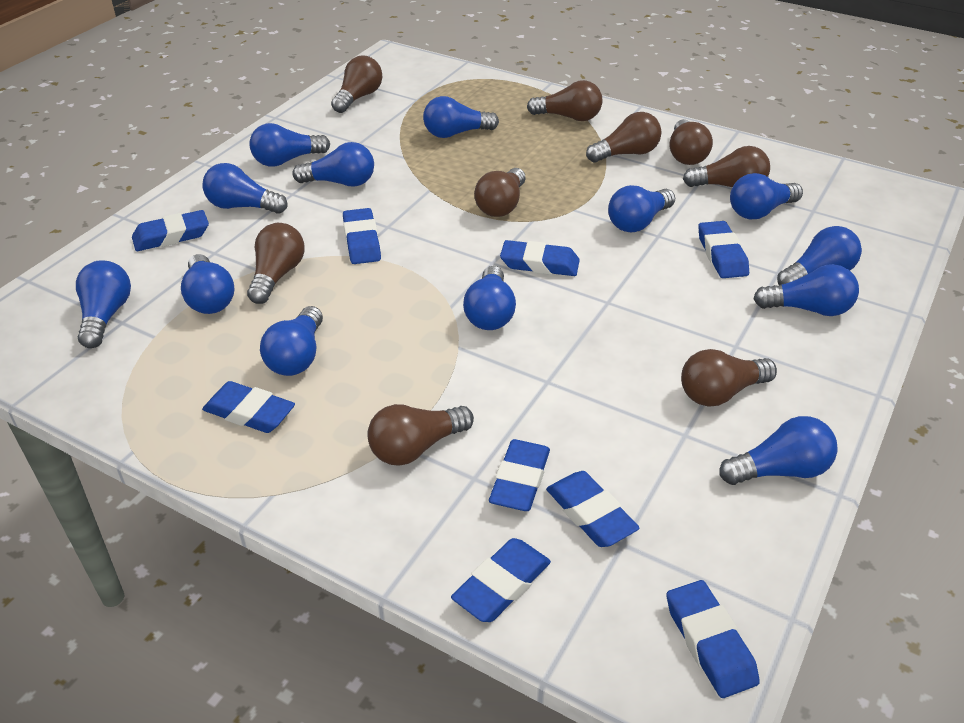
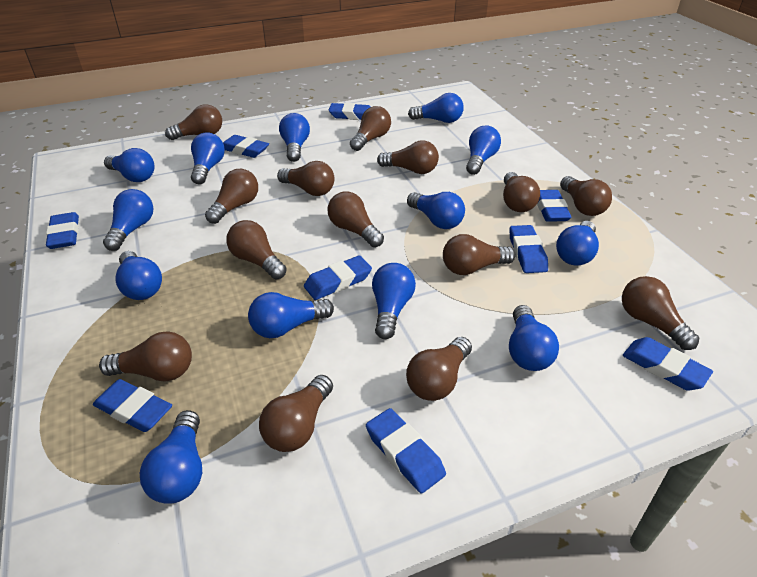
brown light bulb: 9 -> 14

